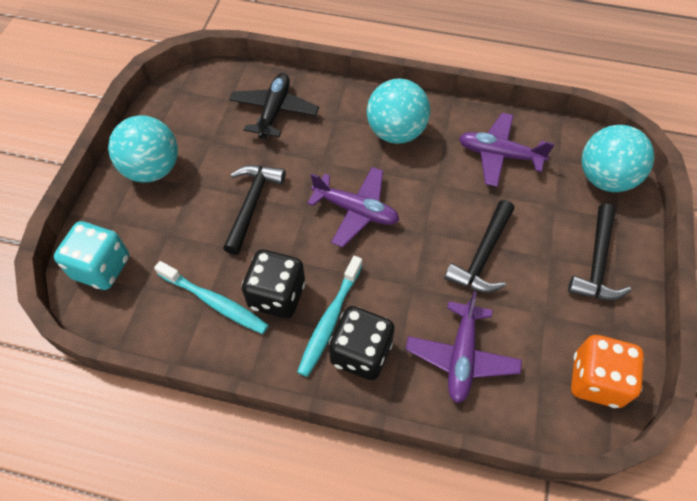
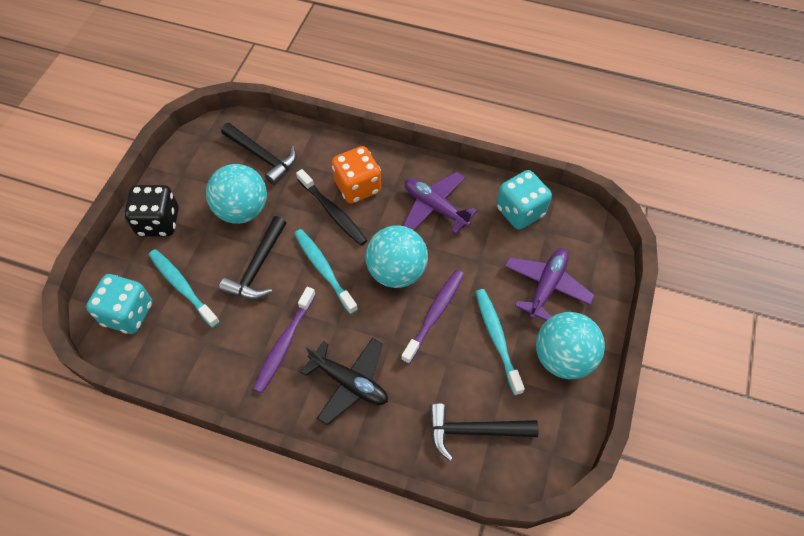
black dice: 2 -> 1
black toothbrush: 0 -> 1
purple plane: 3 -> 2
purple toothbrush: 0 -> 2
turquoise dice: 1 -> 2
turquoise toothbrush: 2 -> 3

